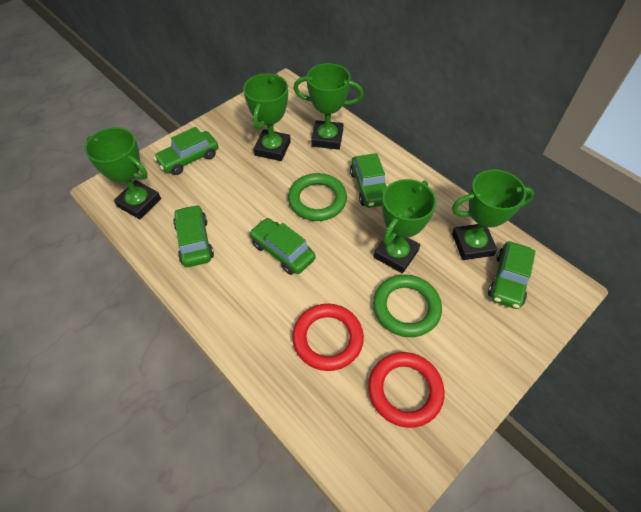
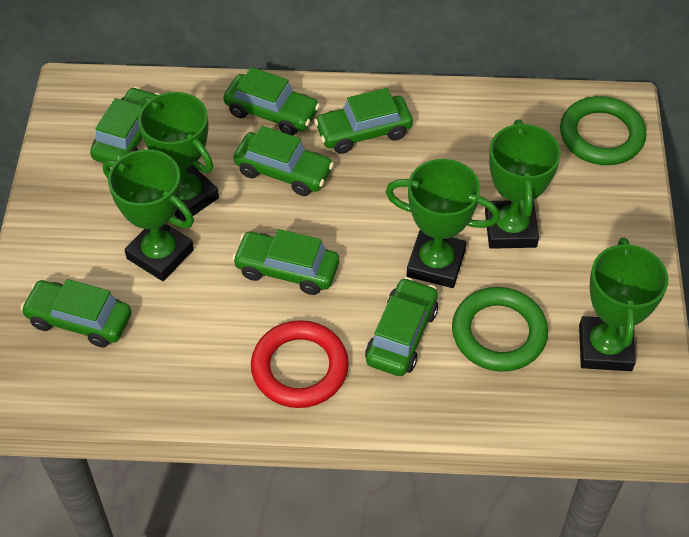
green car: 5 -> 7
red ring: 2 -> 1

